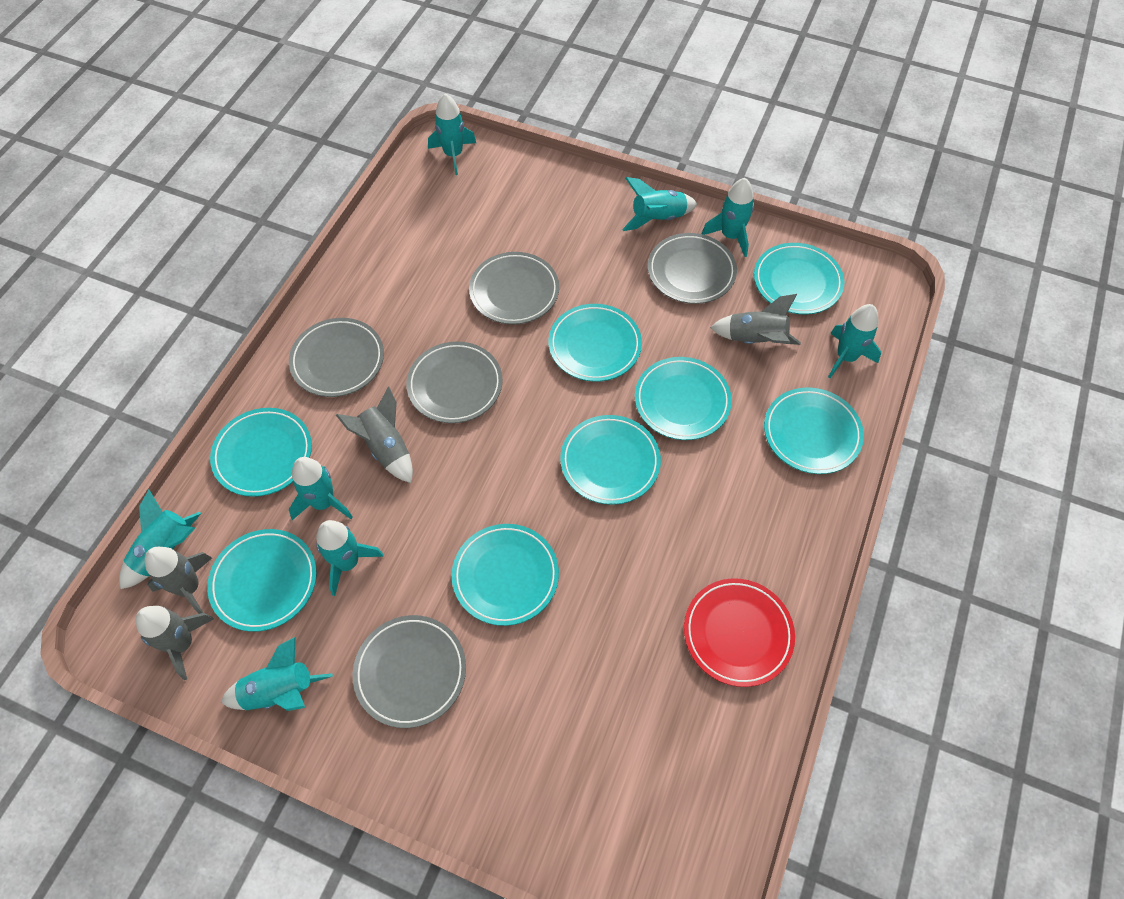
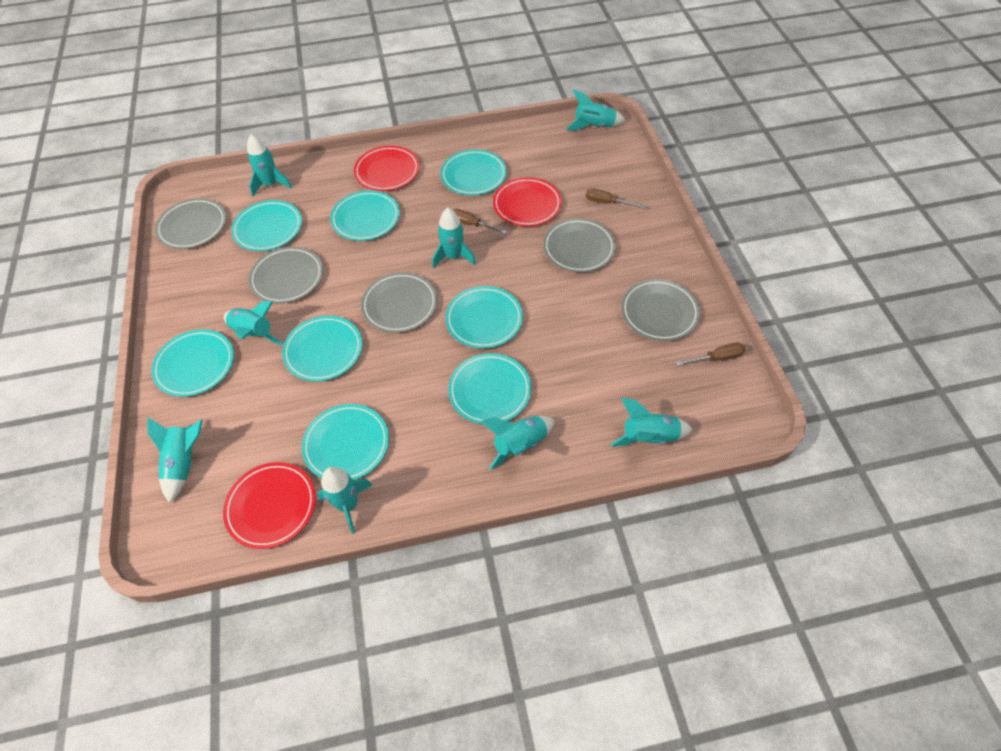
brown screwdriver: 0 -> 3
grey rocket: 4 -> 0
red plate: 1 -> 3

